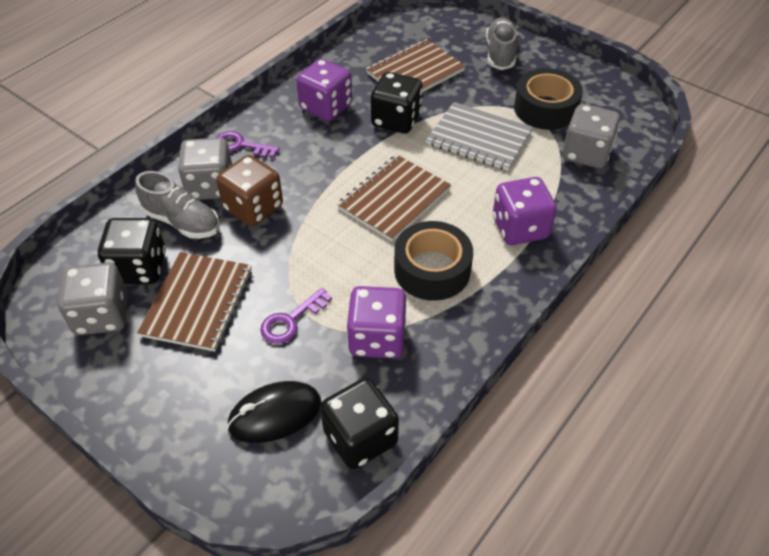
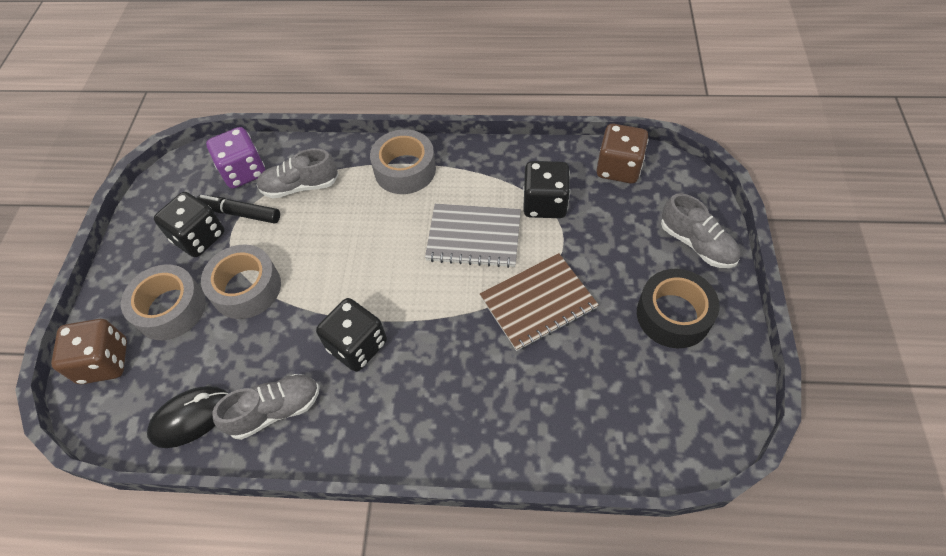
black marker: 0 -> 1
black tape: 2 -> 1
brown dice: 1 -> 2
brown notebook: 3 -> 1
grey dice: 3 -> 0
grey shoe: 2 -> 3
grey tape: 0 -> 3
purple dice: 3 -> 1
purple key: 2 -> 0

